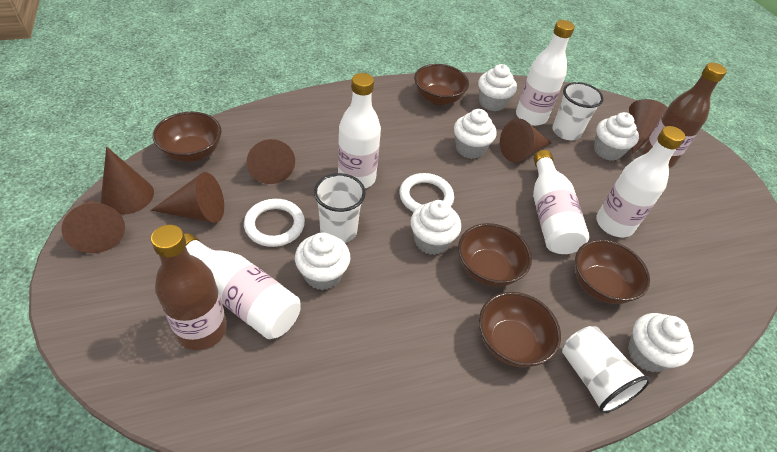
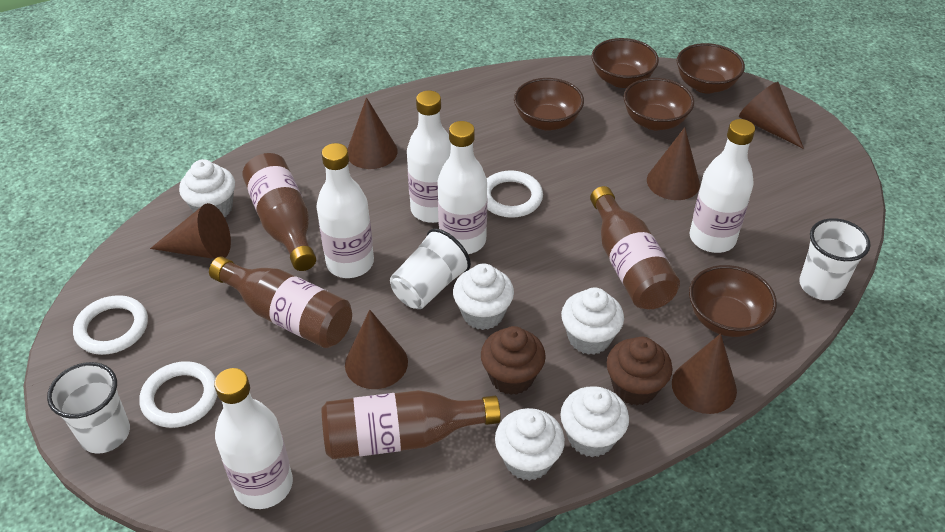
brown bottle: 2 -> 4
brown cupcake: 0 -> 2
white cupcake: 6 -> 5
white ring: 2 -> 3

